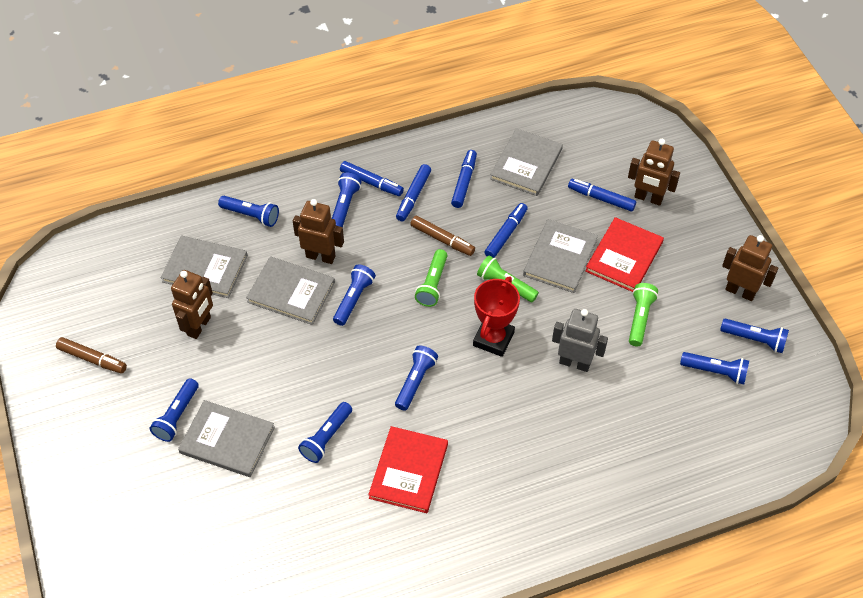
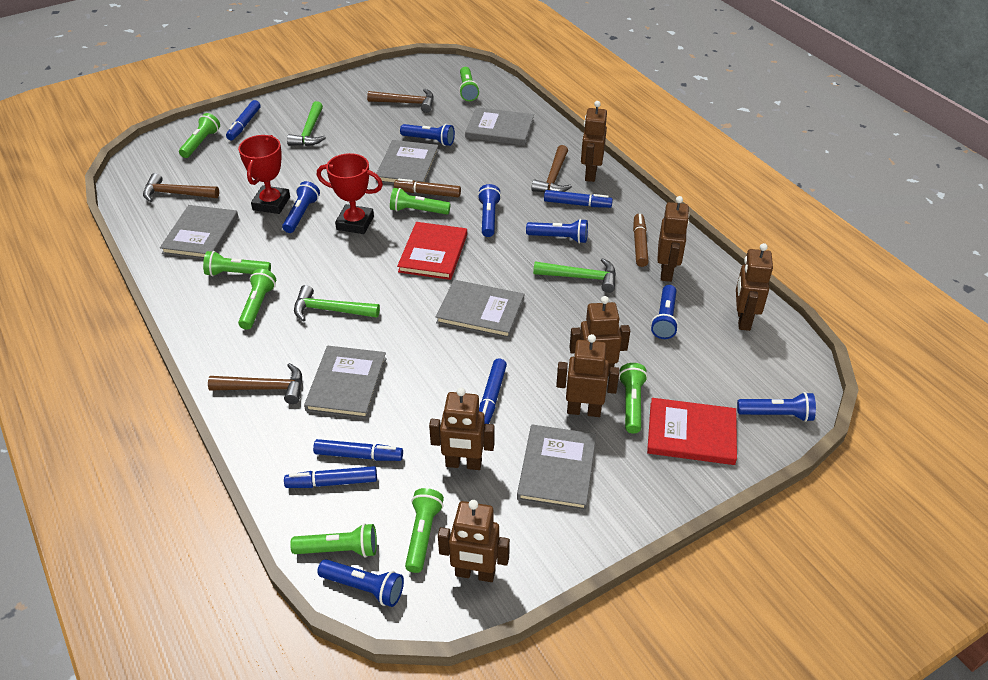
blue flashlight: 8 -> 7
brown hammer: 0 -> 4
brown robot: 4 -> 7
green flashlight: 3 -> 8
green hammer: 0 -> 3
grey book: 5 -> 6
grey robot: 1 -> 0
red trophy: 1 -> 2

